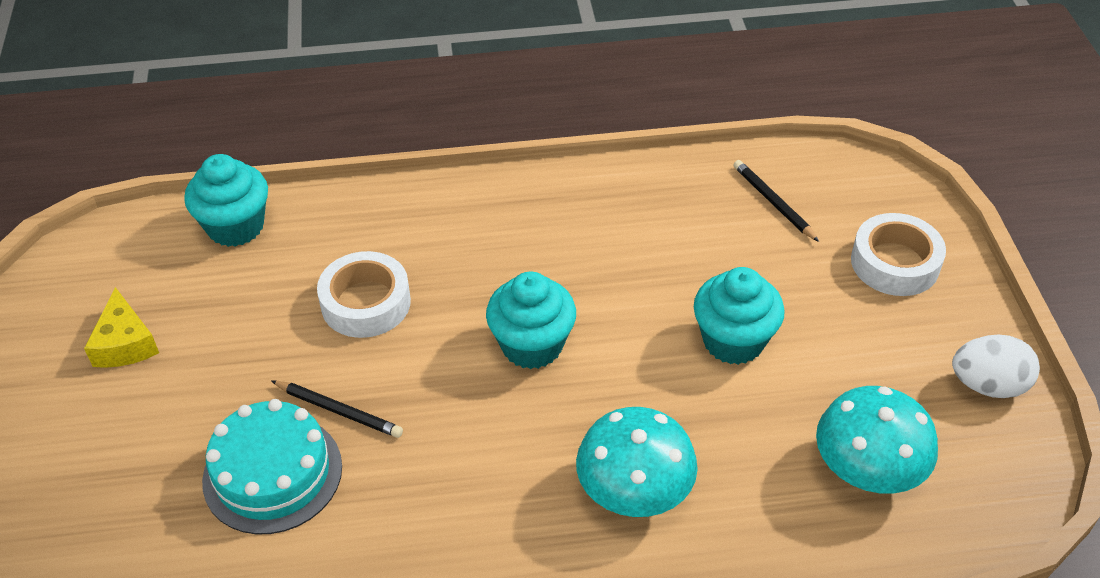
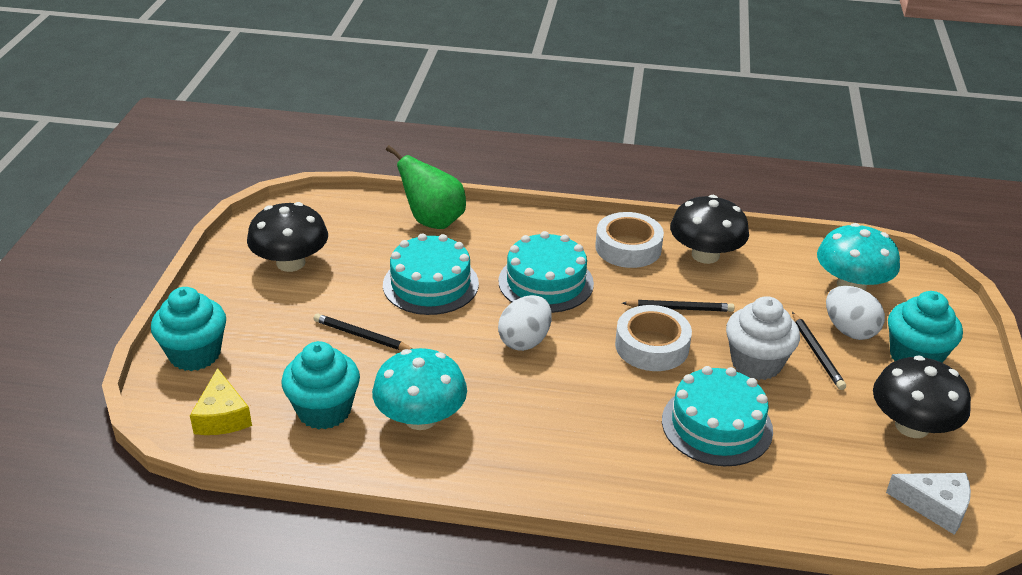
black mushroom: 0 -> 3
black pencil: 2 -> 3
green pear: 0 -> 1
turquoise cake: 1 -> 3
white cheese: 0 -> 1
white cupcake: 0 -> 1
white egg: 1 -> 2

